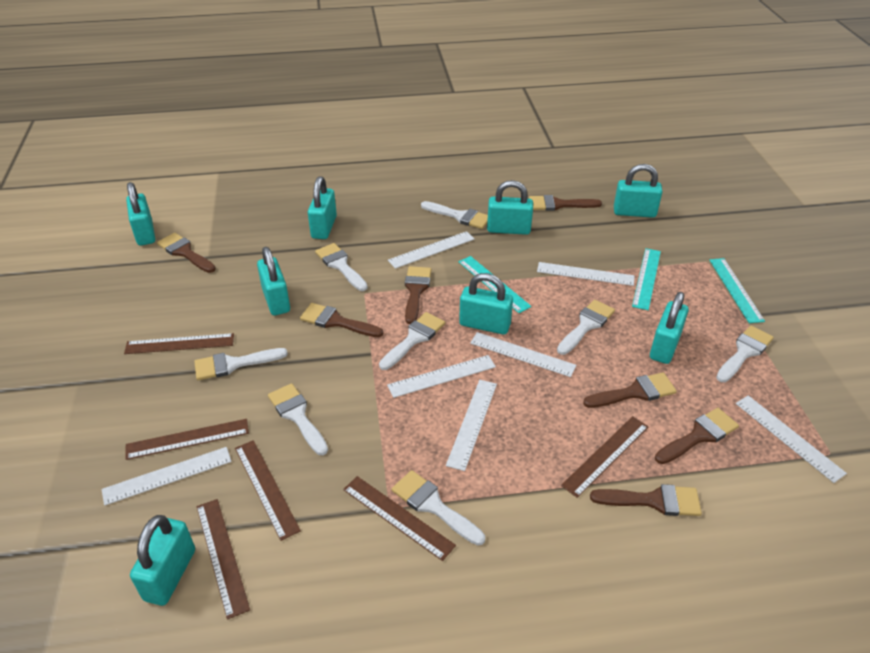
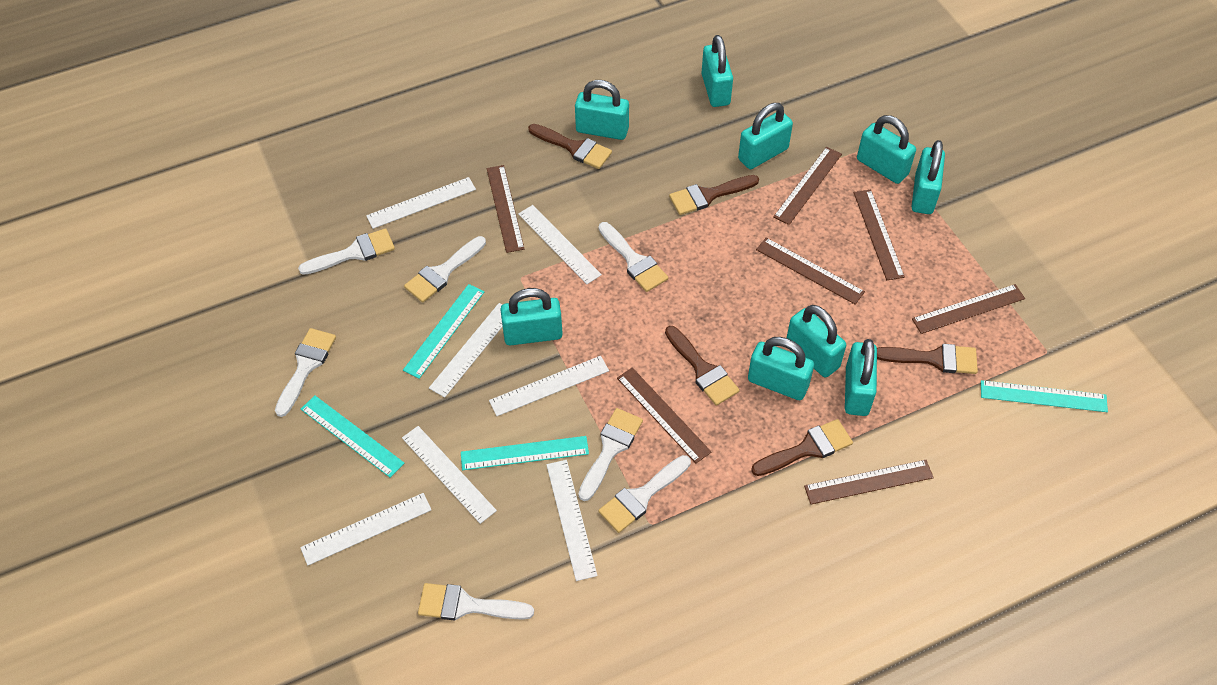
brown brush: 7 -> 5
brown ruler: 6 -> 7
turquoise padlock: 8 -> 9
turquoise ruler: 3 -> 4
white brush: 8 -> 7

